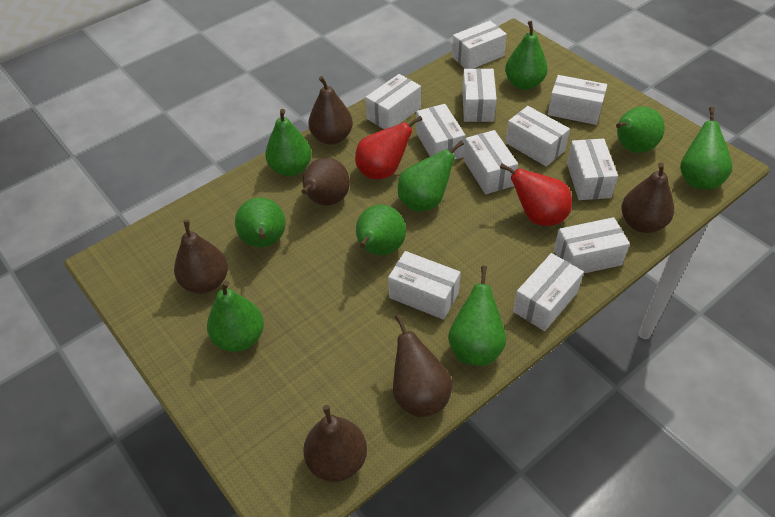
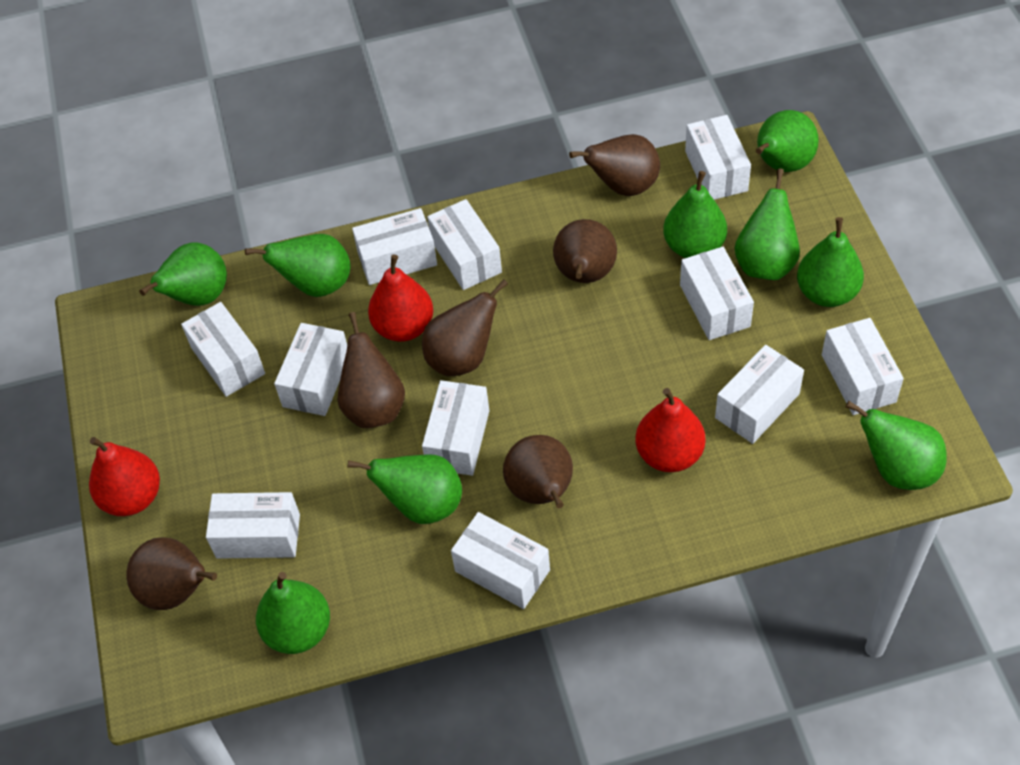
red pear: 2 -> 3

